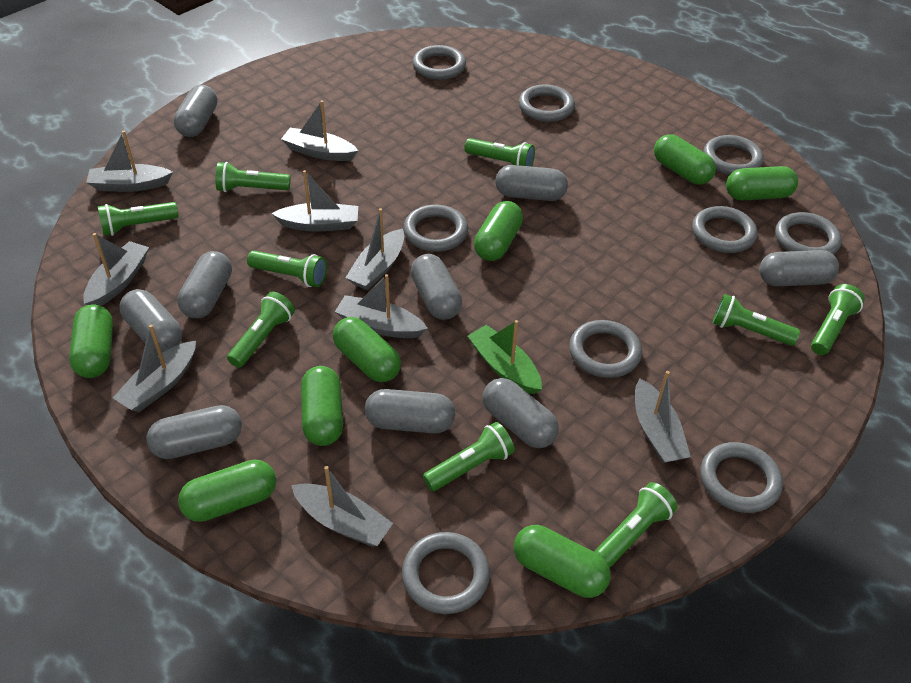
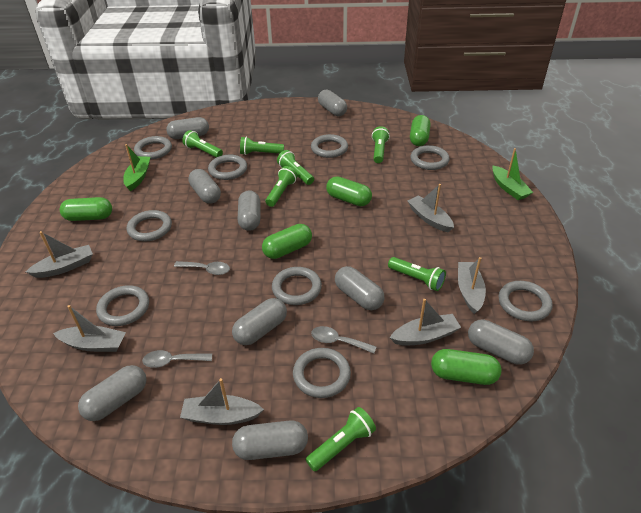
green boat: 1 -> 2
green capsule: 8 -> 5
green flashlight: 9 -> 7
grey boat: 9 -> 6
grey spoon: 0 -> 3

